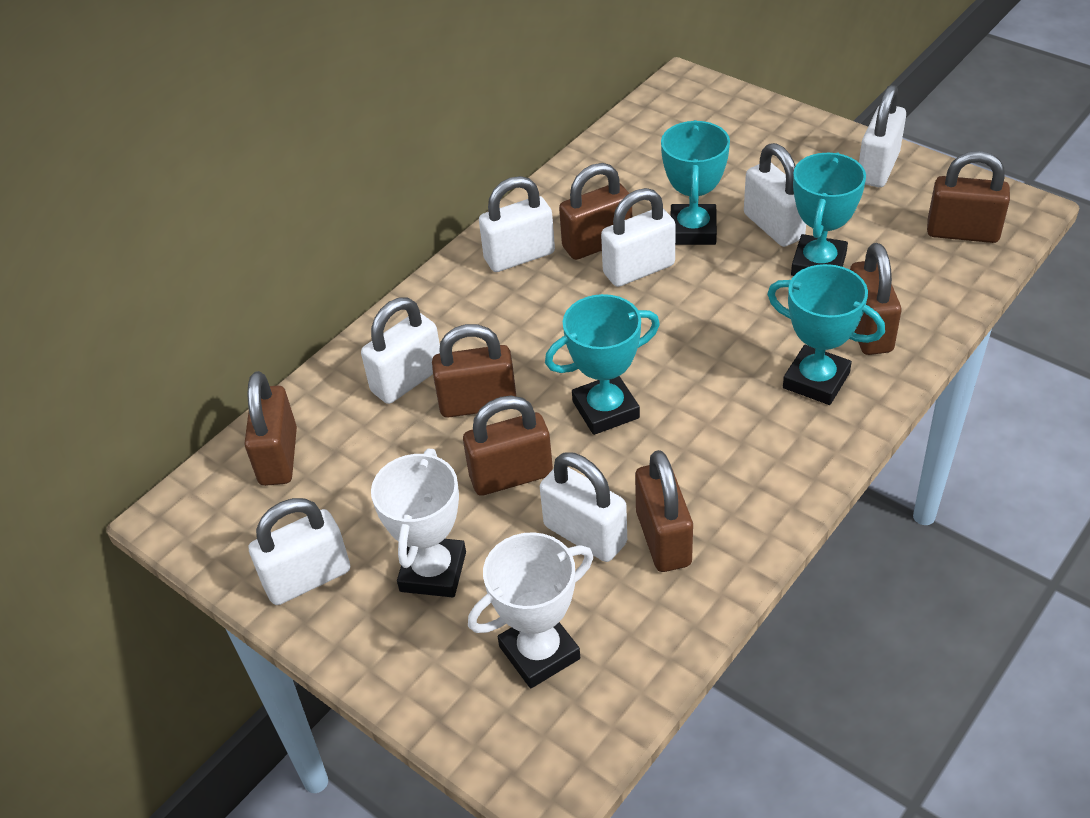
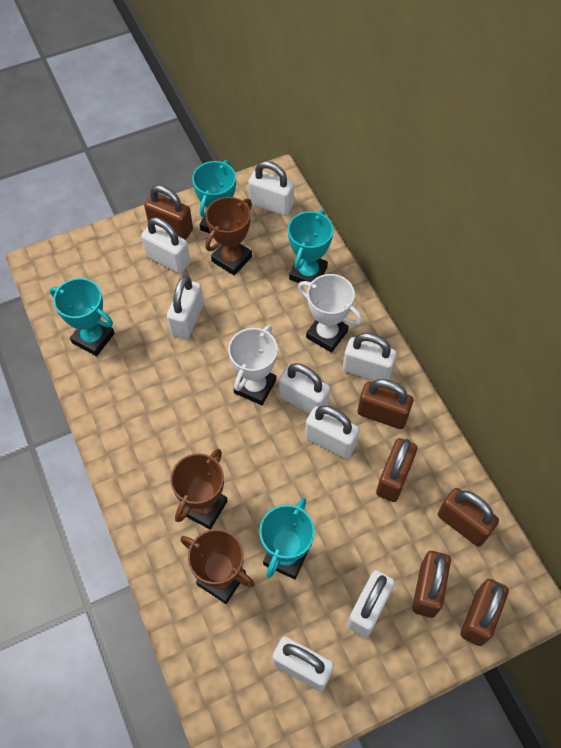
brown padlock: 7 -> 6
brown trophy: 0 -> 3
white padlock: 7 -> 8

